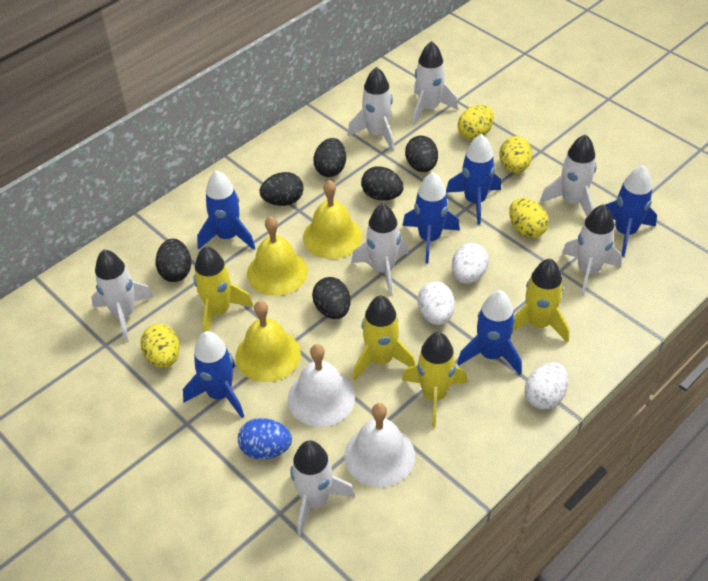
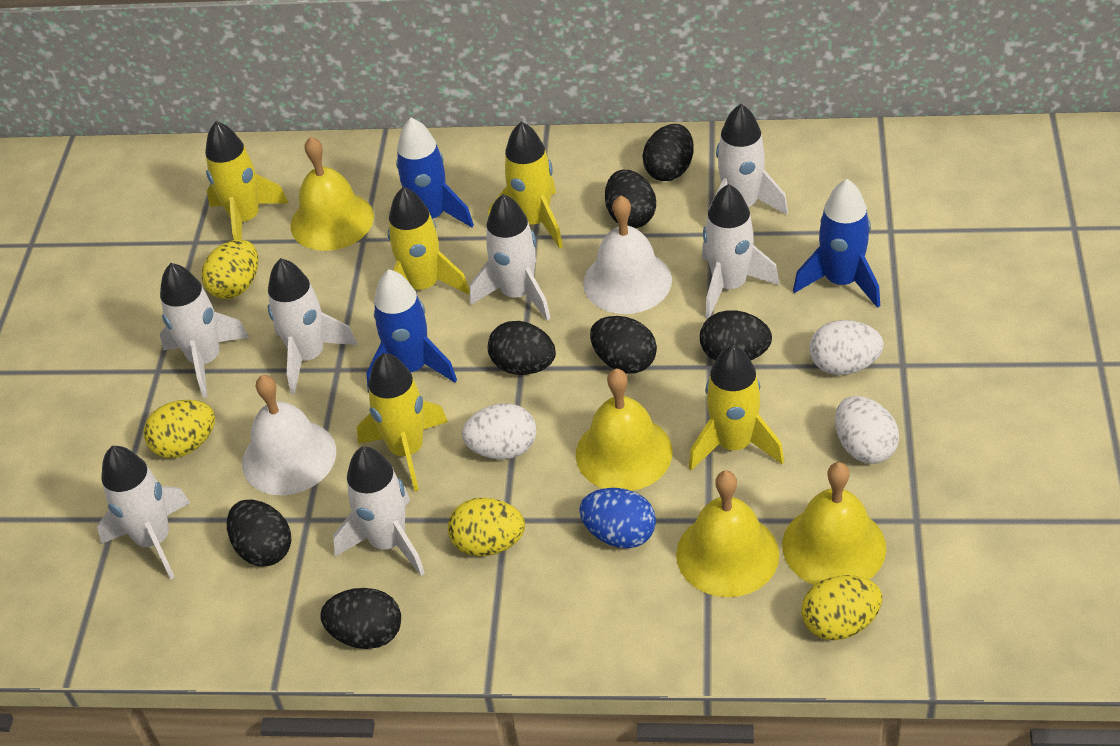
black egg: 6 -> 7
blue rocket: 6 -> 3
yellow bell: 3 -> 4
yellow rocket: 4 -> 5

